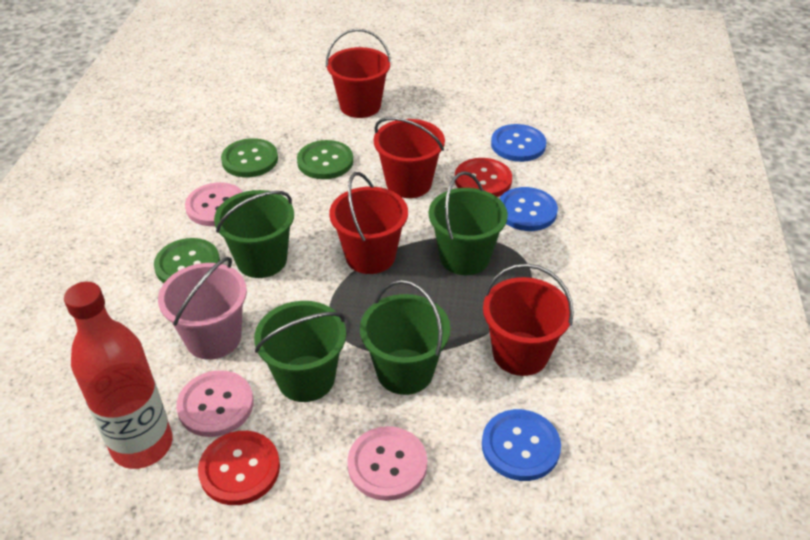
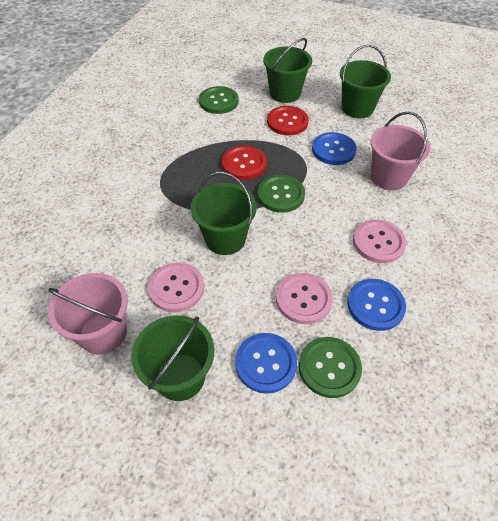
pink bucket: 1 -> 2
red bottle: 1 -> 0
red bucket: 4 -> 0

